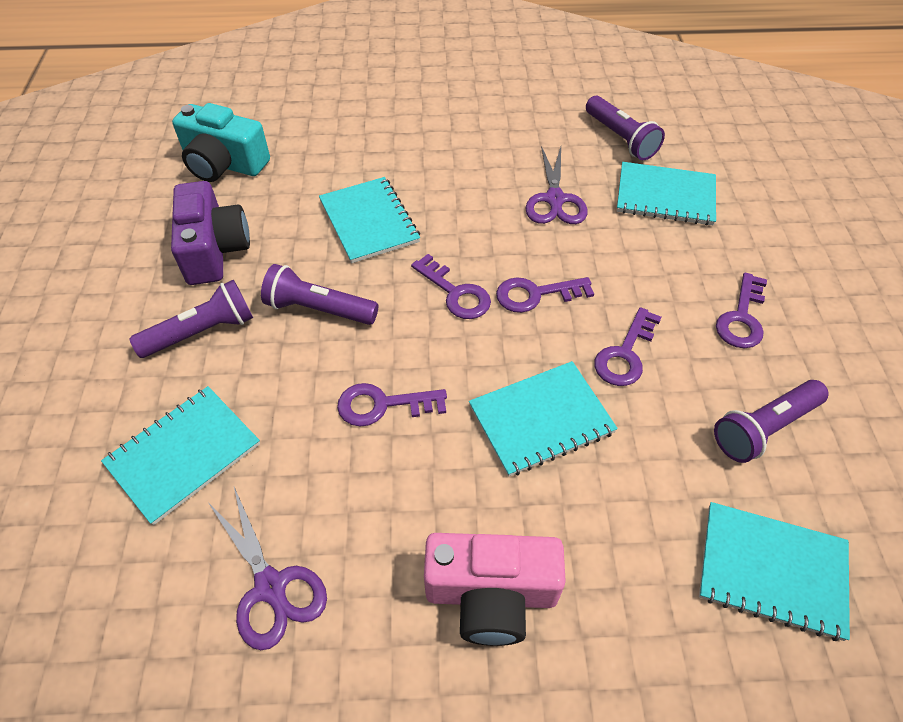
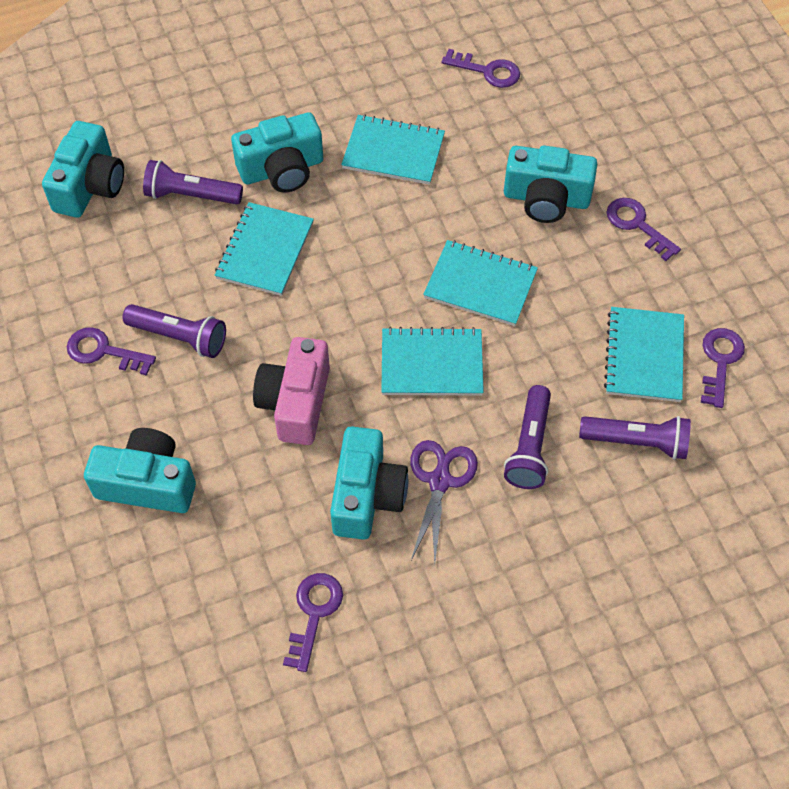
purple camera: 1 -> 0
purple scissors: 2 -> 1
turquoise camera: 1 -> 5

